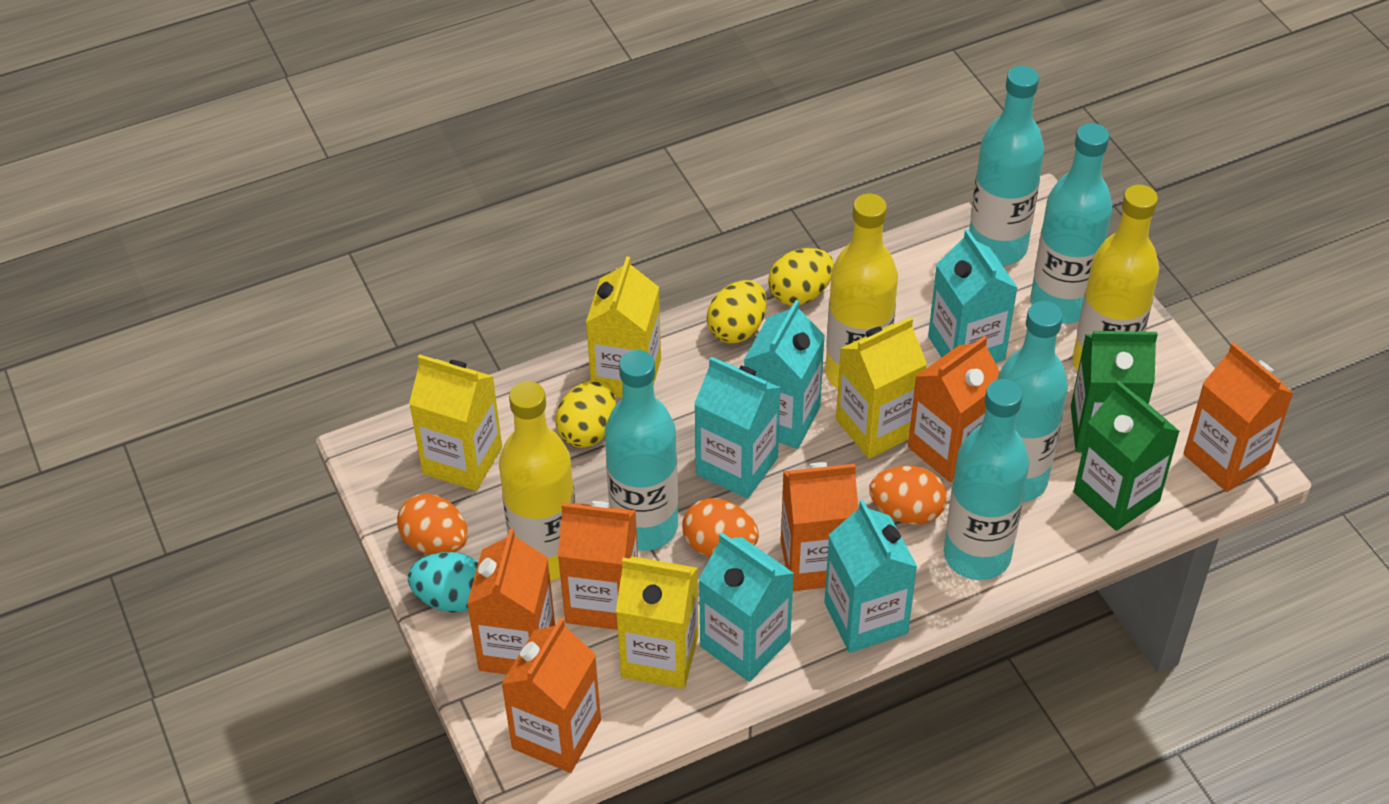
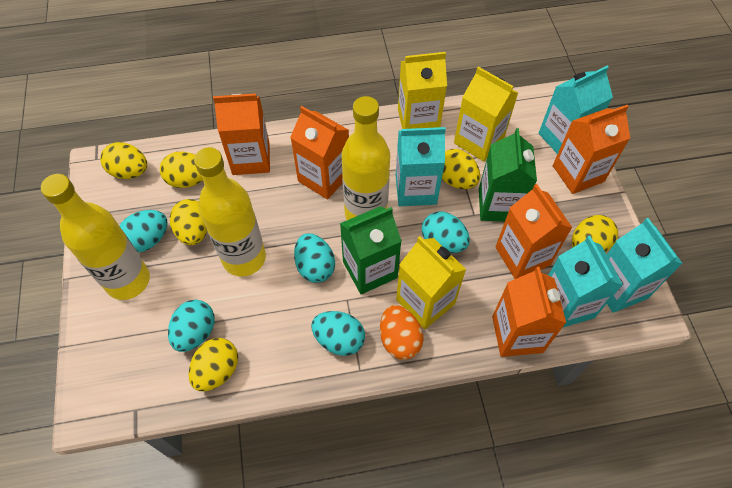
orange carton: 6 -> 5
orange egg: 3 -> 1
turquoise bottle: 5 -> 0
turquoise carton: 5 -> 4
turquoise egg: 1 -> 5
yellow carton: 4 -> 3
yellow egg: 3 -> 6

